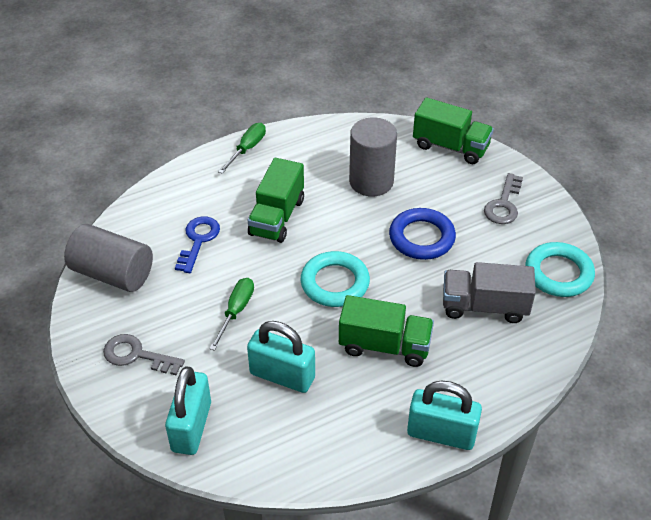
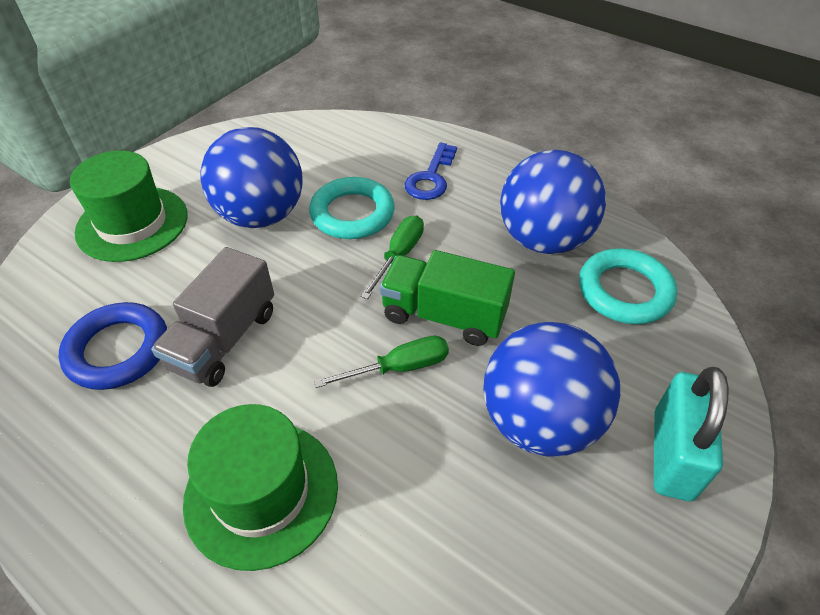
blue ball: 0 -> 3
green hat: 0 -> 2
green truck: 3 -> 1
grey cylinder: 2 -> 0
grey key: 2 -> 0
turquoise padlock: 3 -> 1

